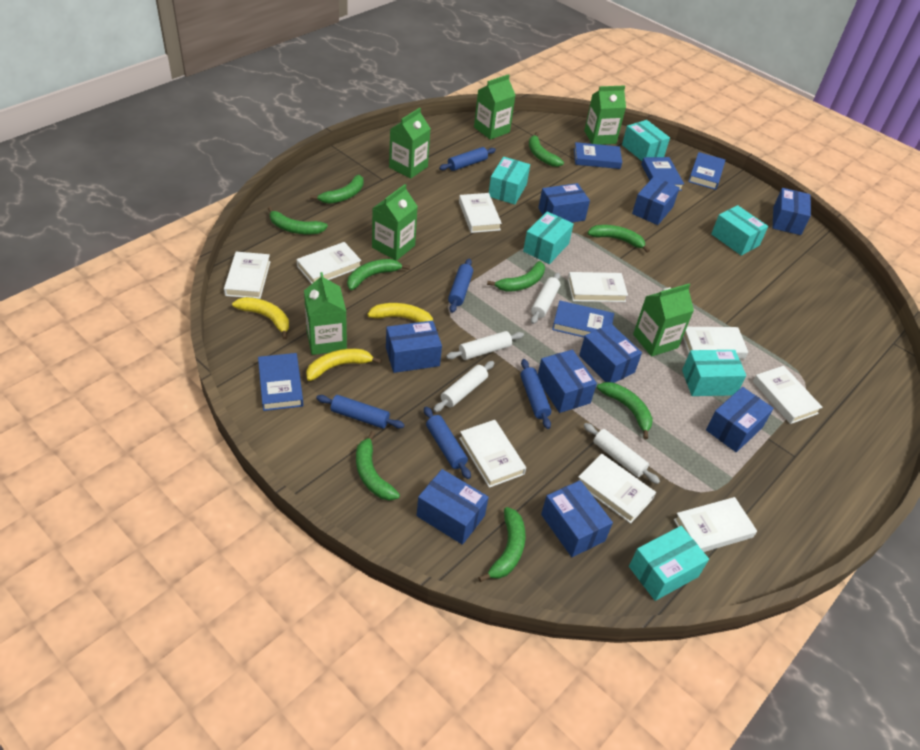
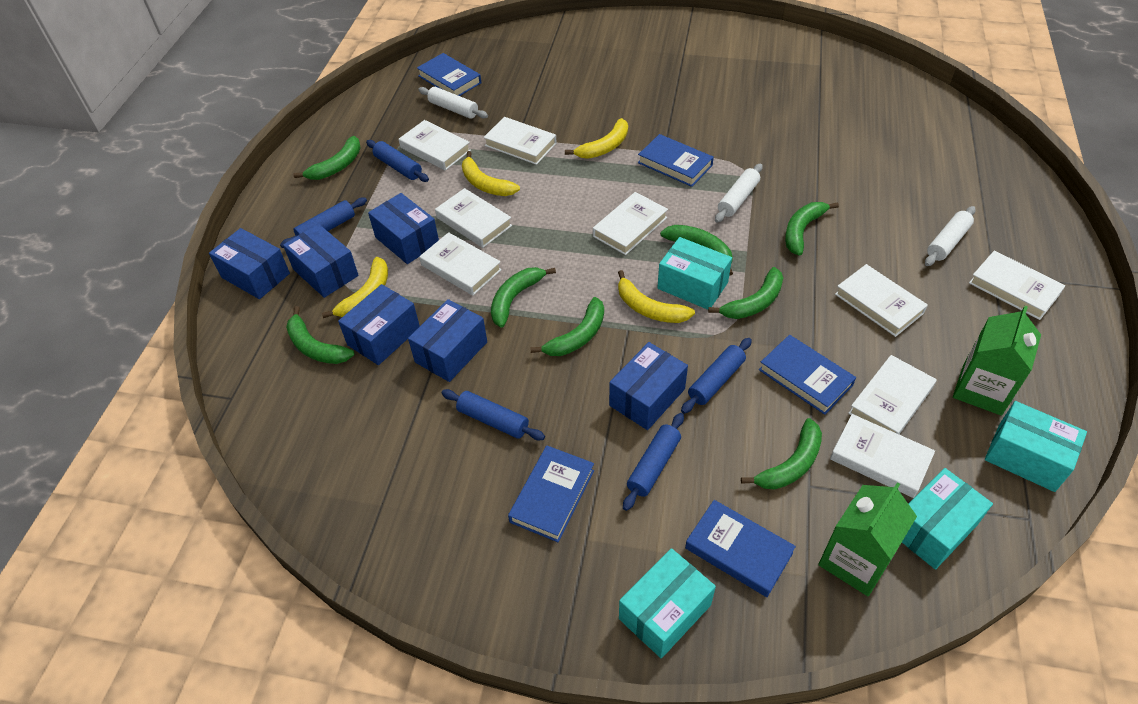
blue box: 9 -> 6
green banana: 9 -> 8
green carton: 6 -> 2
turquoise box: 6 -> 4
white rolling pin: 4 -> 3
yellow banana: 3 -> 4

